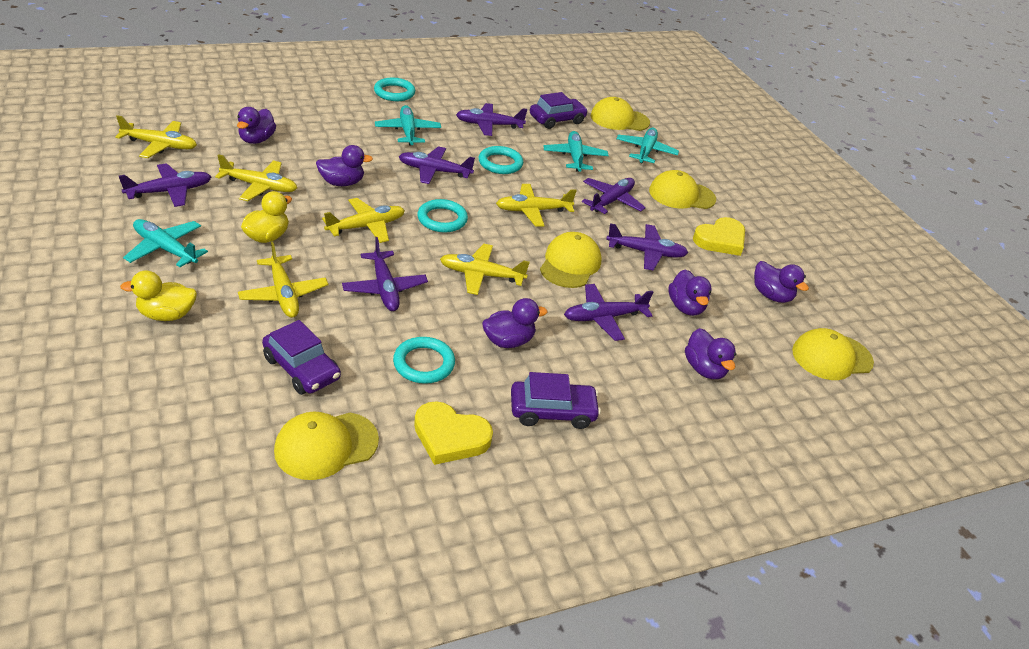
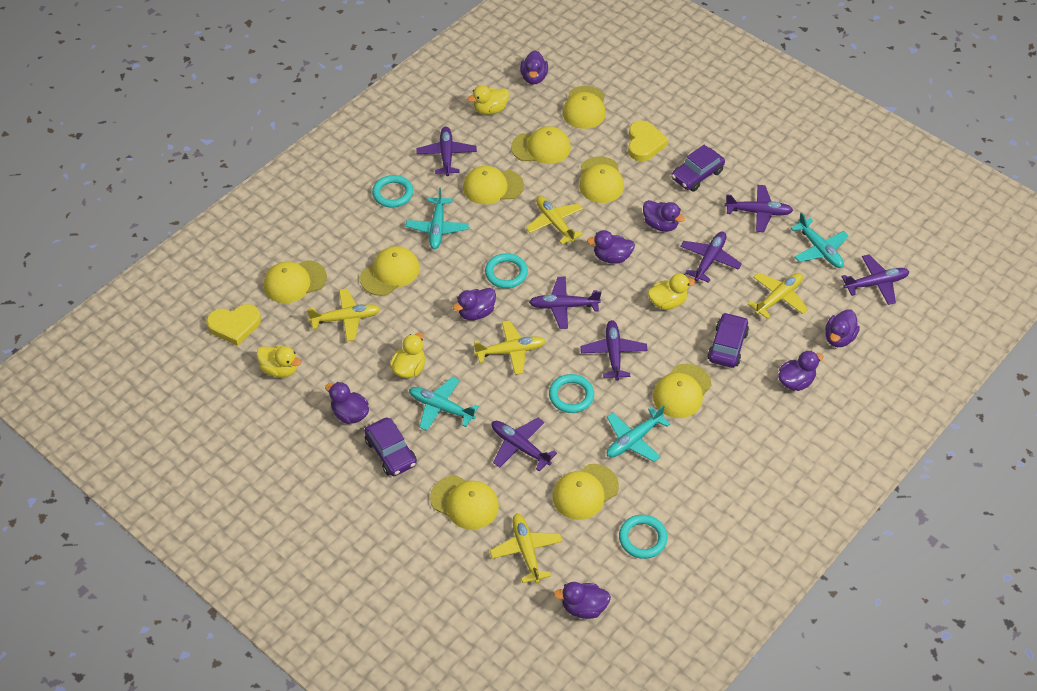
purple duck: 6 -> 8
yellow cap: 5 -> 9
yellow duck: 2 -> 4
yellow plane: 6 -> 5

